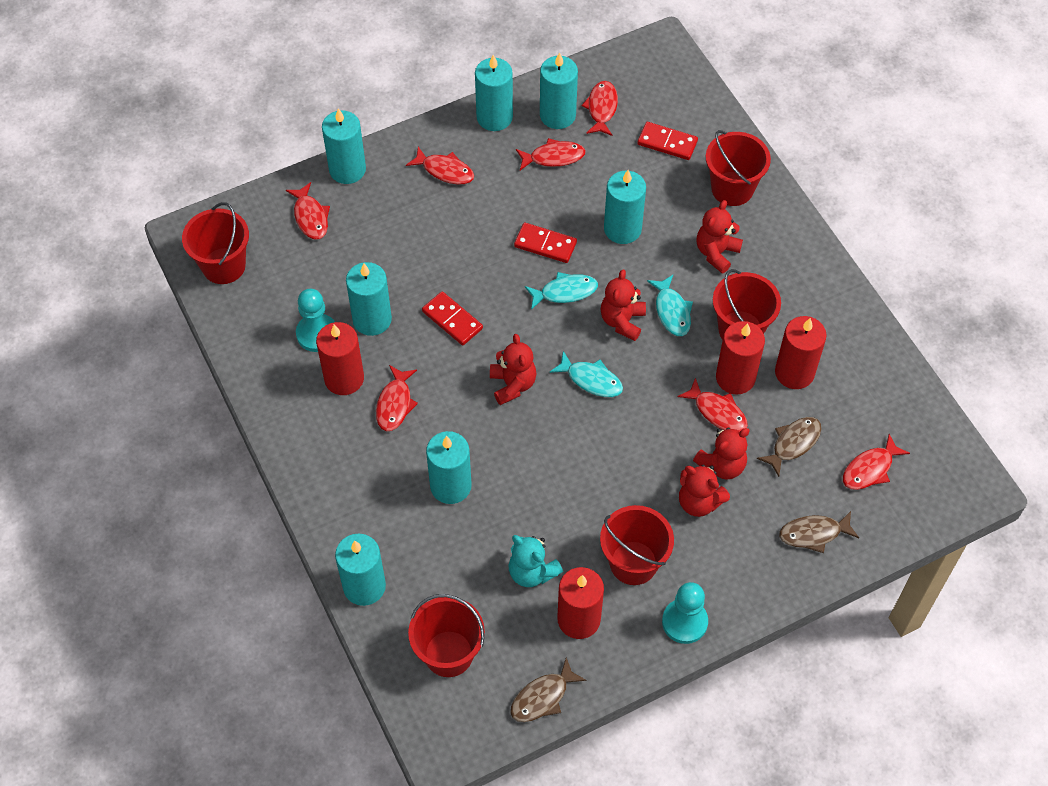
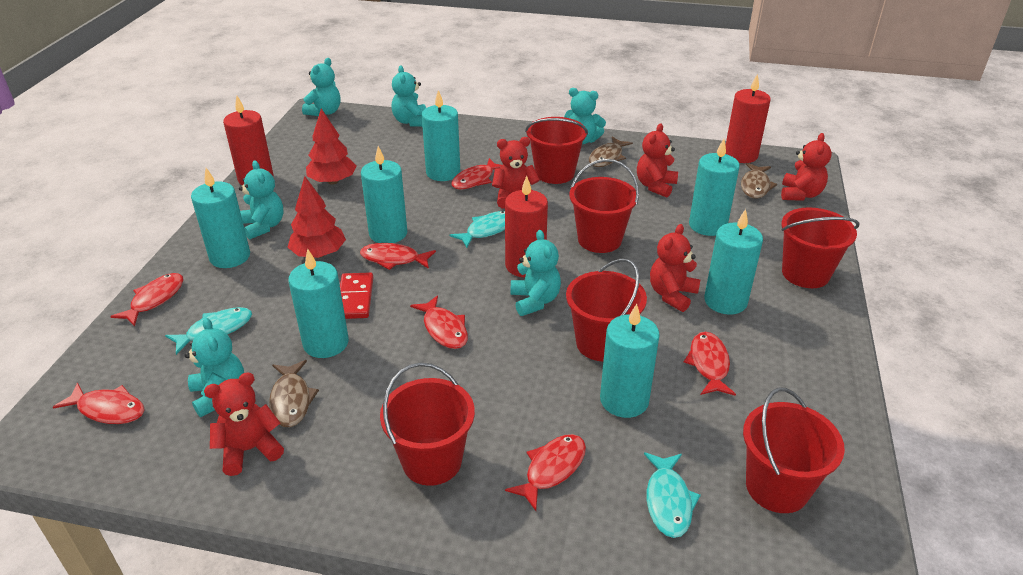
red bucket: 5 -> 6
red candle: 4 -> 3
red domino: 3 -> 1
red tree: 0 -> 2
turquoise pawn: 2 -> 0
turquoise teddy bear: 1 -> 6

